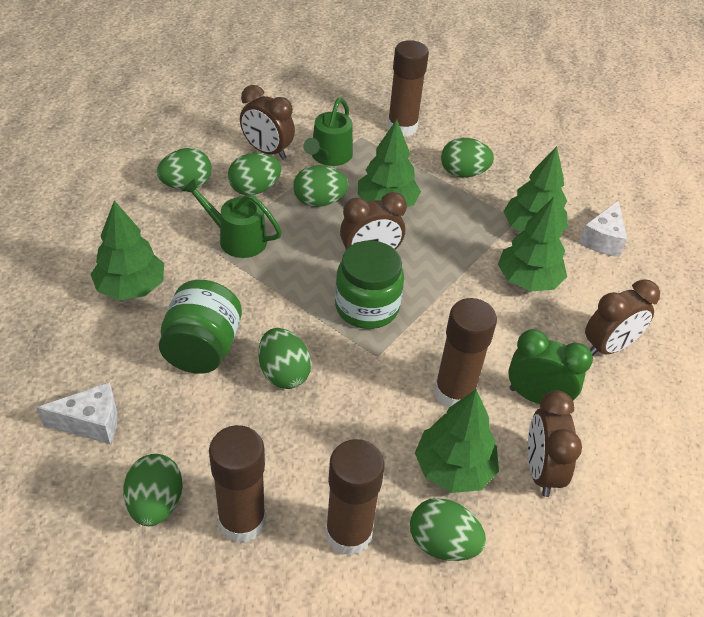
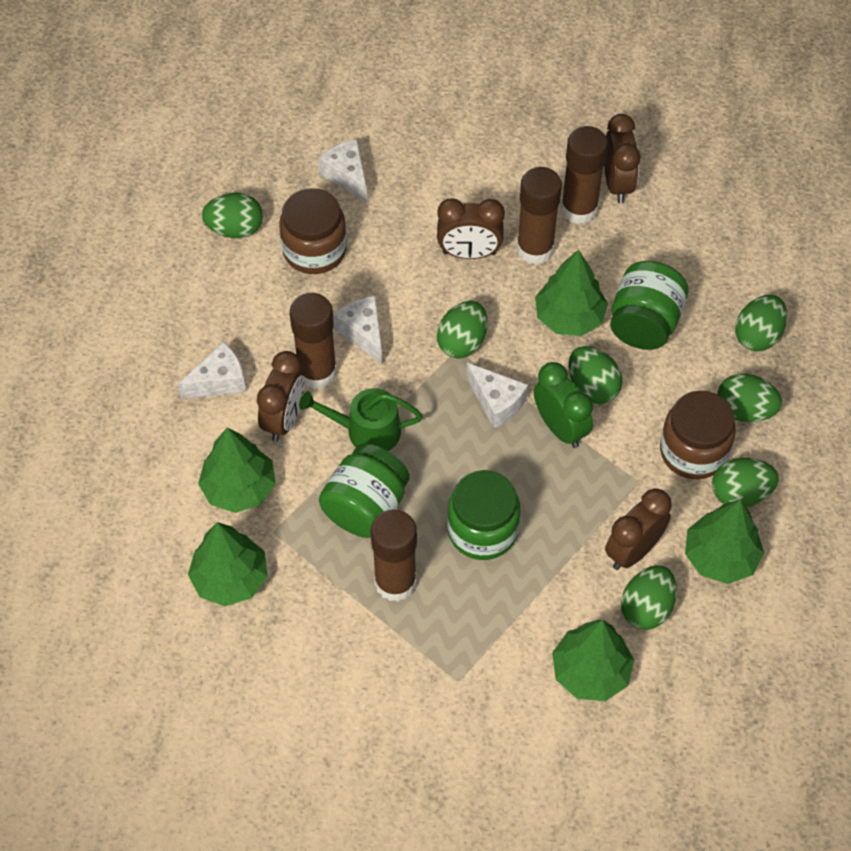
brown jar: 0 -> 2
green jar: 2 -> 3
green watering can: 2 -> 1
white cheese: 2 -> 4

